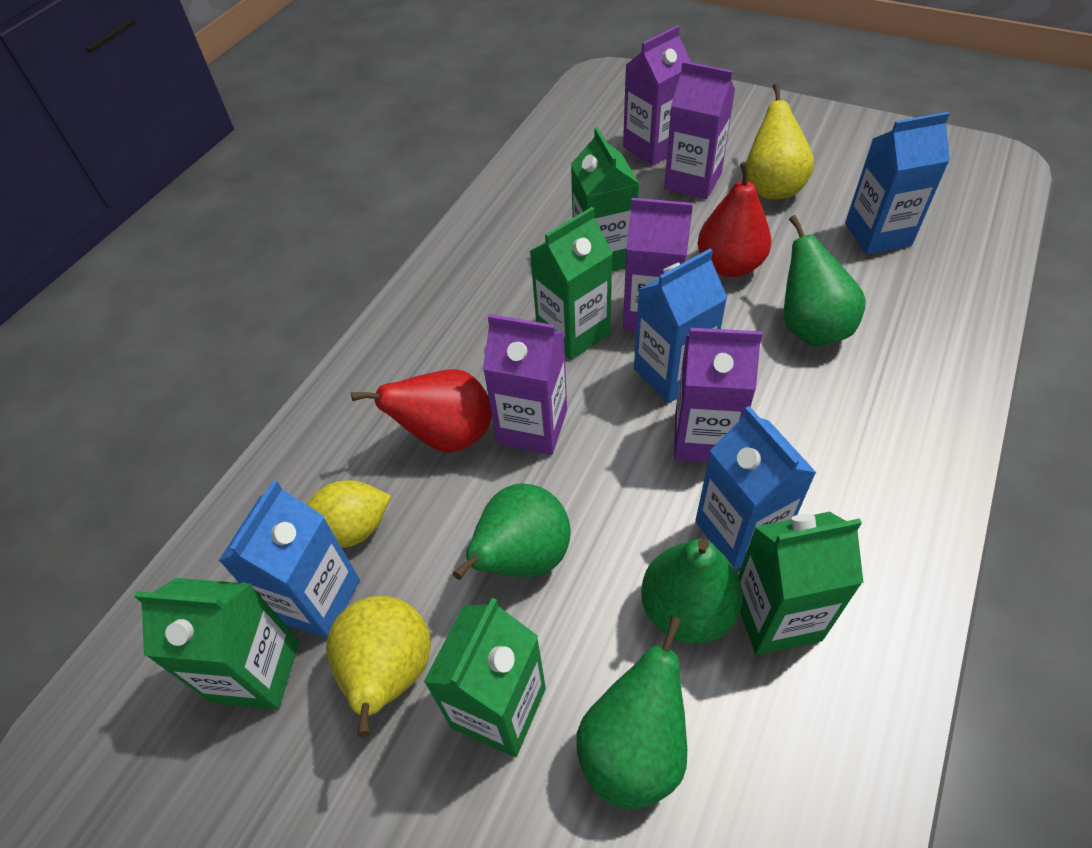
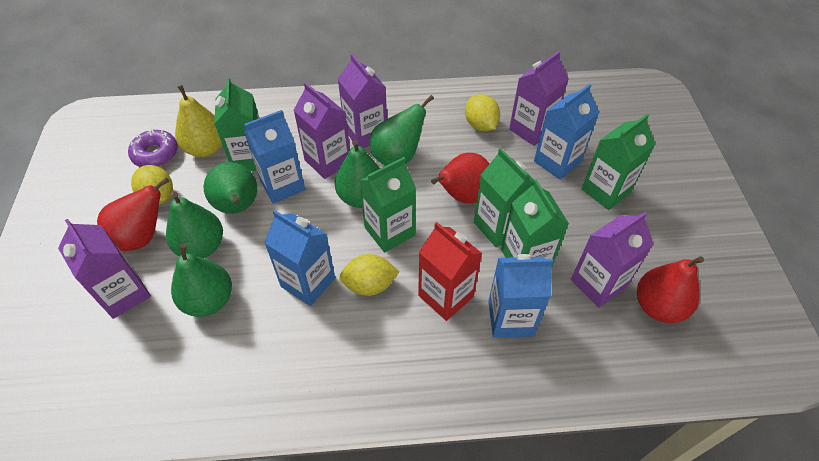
green pear: 4 -> 5
purple donut: 0 -> 1
red carton: 0 -> 1
red pear: 2 -> 3
yellow lemon: 1 -> 3
yellow pear: 2 -> 1

